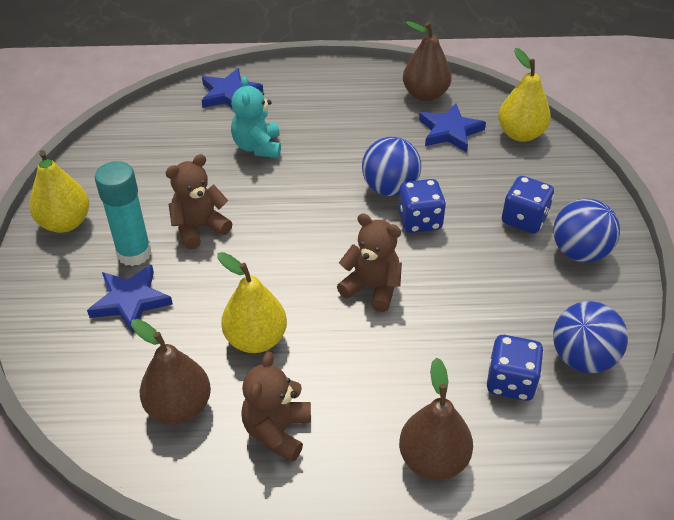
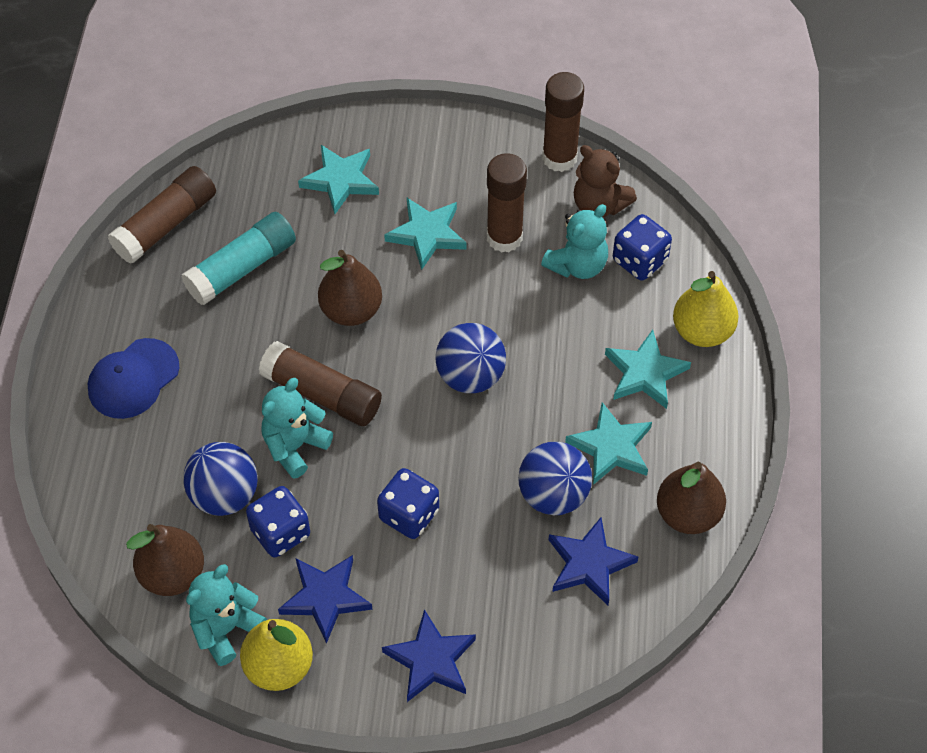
blue cap: 0 -> 1
brown glue stick: 0 -> 4
brown teddy bear: 3 -> 1
turquoise star: 0 -> 4
turquoise teddy bear: 1 -> 3
yellow pear: 3 -> 2

